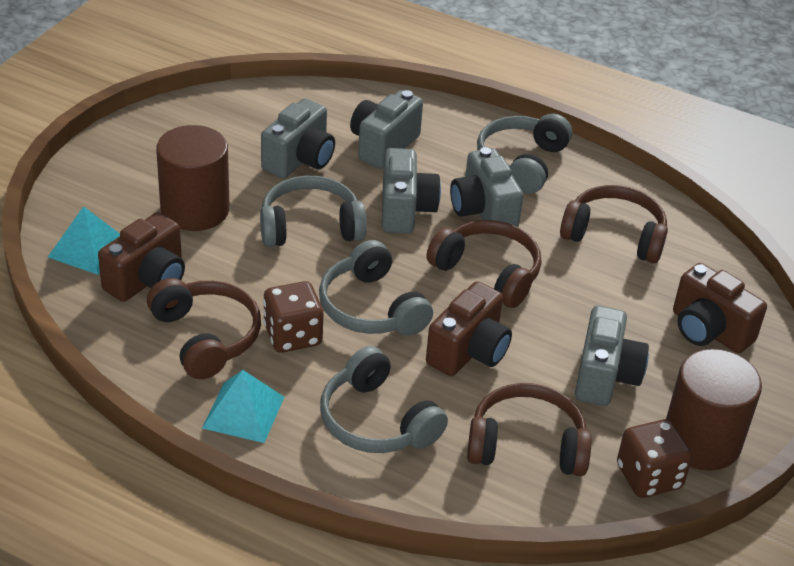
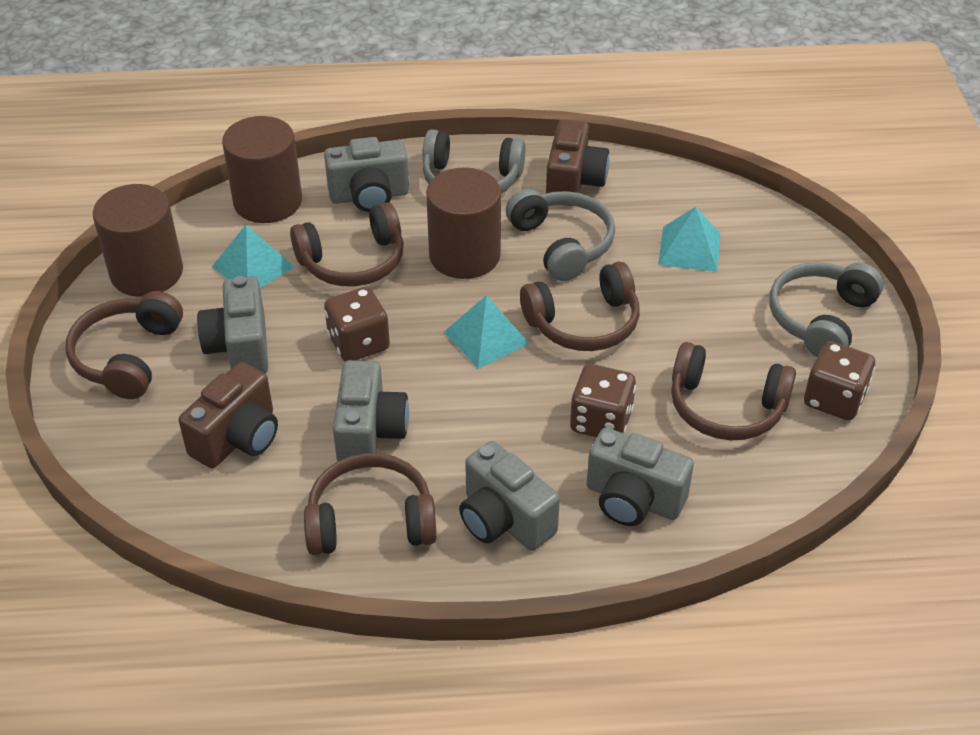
brown camera: 3 -> 2
brown cylinder: 2 -> 3
brown dice: 2 -> 3
brown headphones: 4 -> 5
grey headphones: 4 -> 3
turquoise pyramid: 2 -> 3

